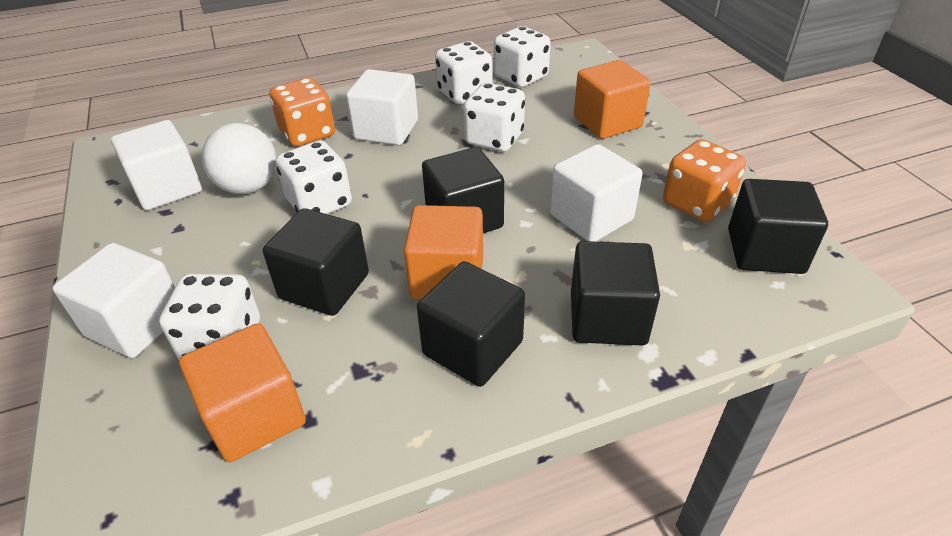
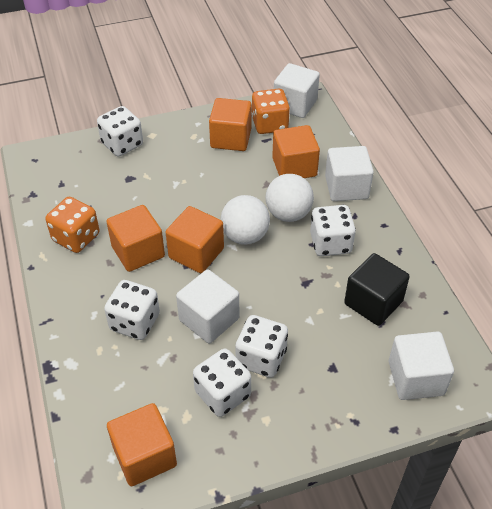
black cube: 5 -> 1
orange cube: 3 -> 5
white ball: 1 -> 2

